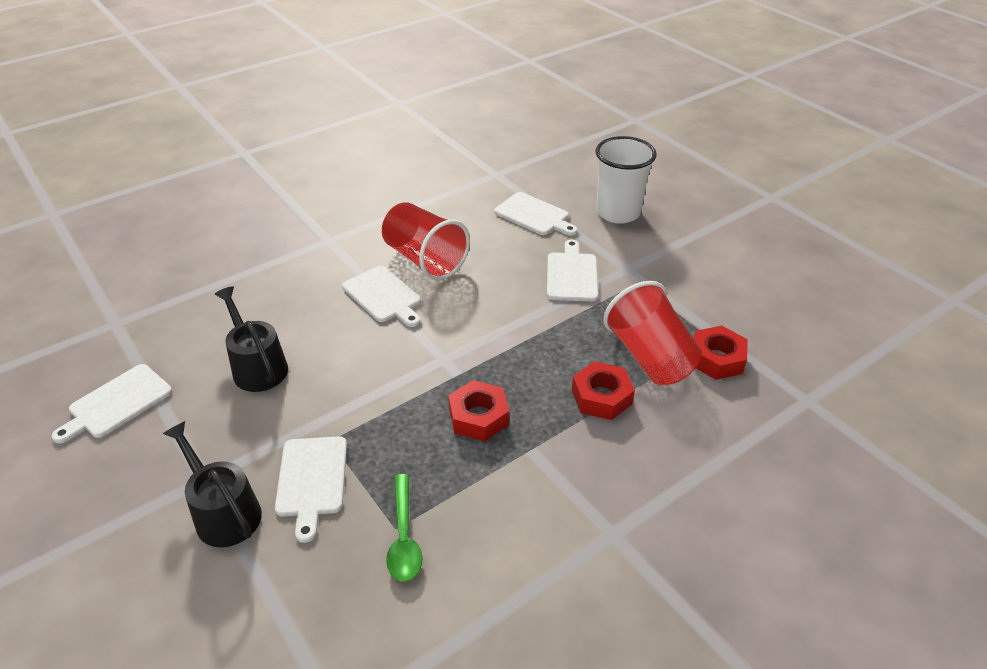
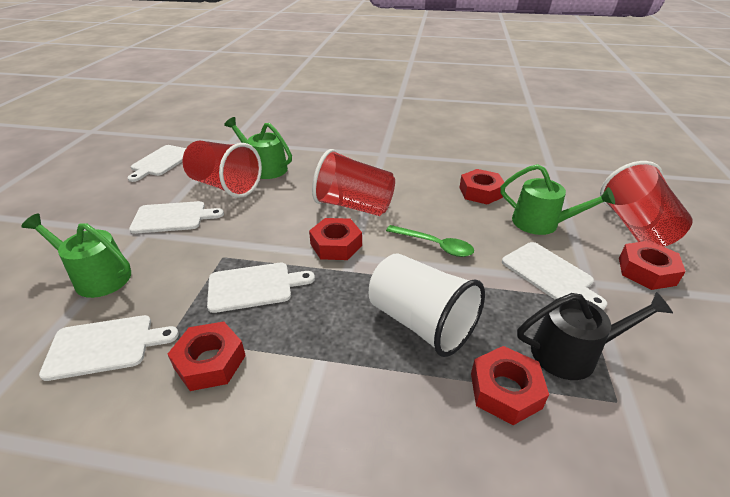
black watering can: 2 -> 1
green watering can: 0 -> 3
red cup: 2 -> 3
red nut: 3 -> 5

